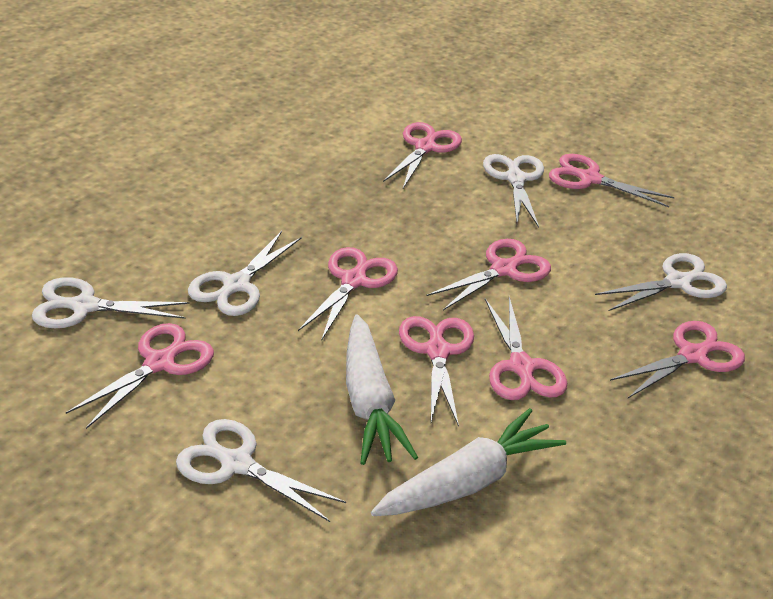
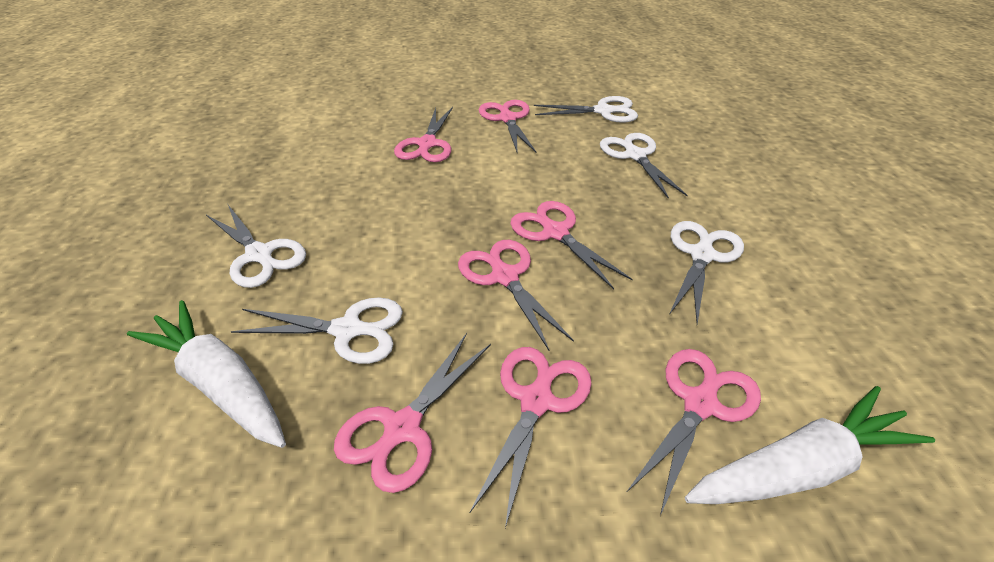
pink scissors: 8 -> 7

